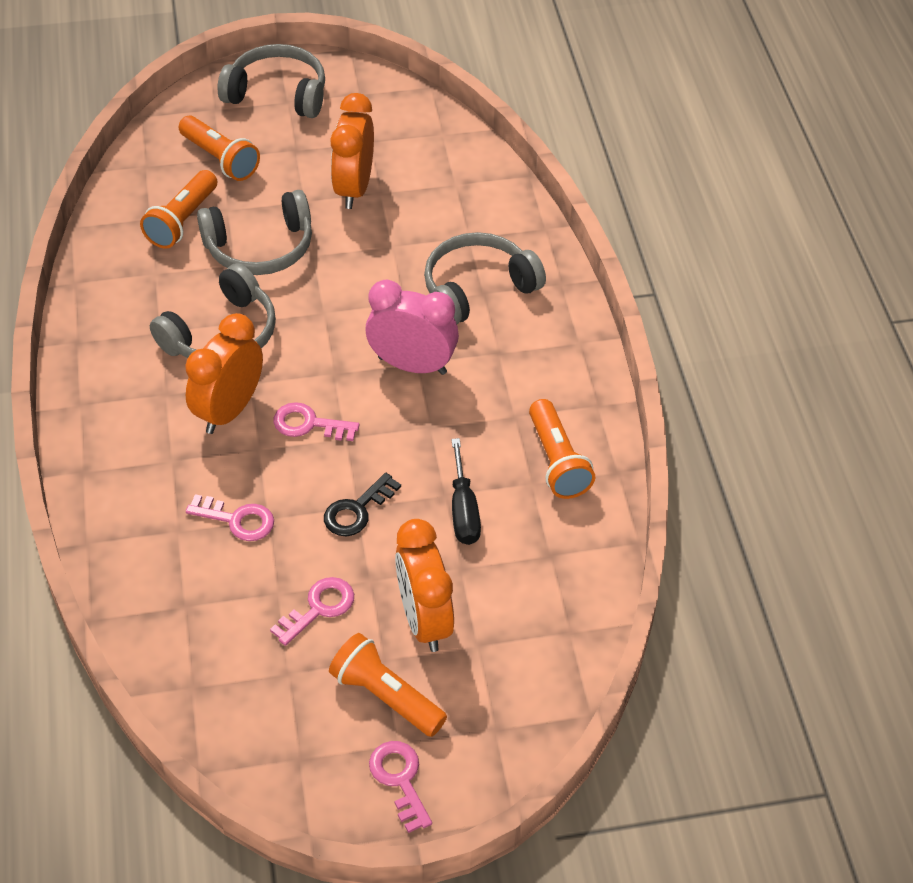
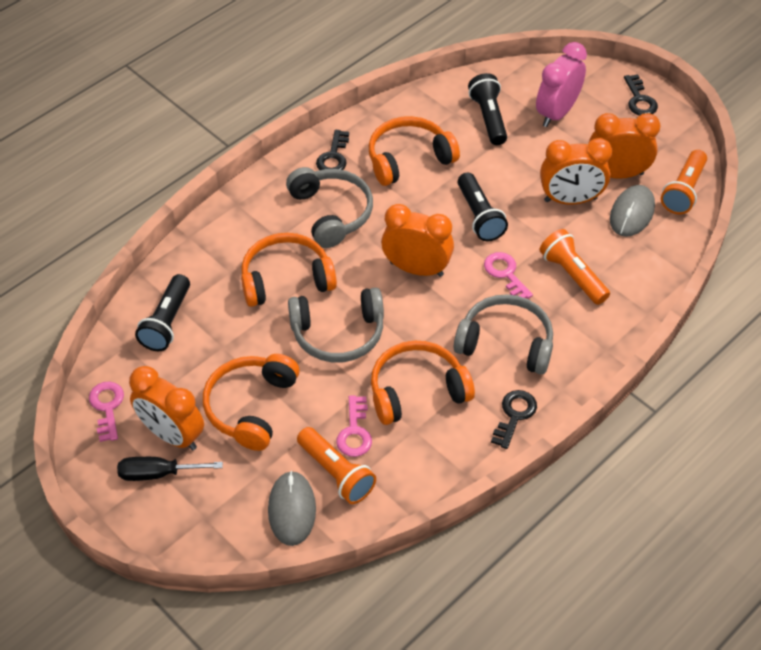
black flashlight: 0 -> 3
black key: 1 -> 3
grey headphones: 4 -> 3
grey mouse: 0 -> 2
orange clock: 3 -> 4
orange flashlight: 4 -> 3
orange headphones: 0 -> 4
pink key: 4 -> 3

